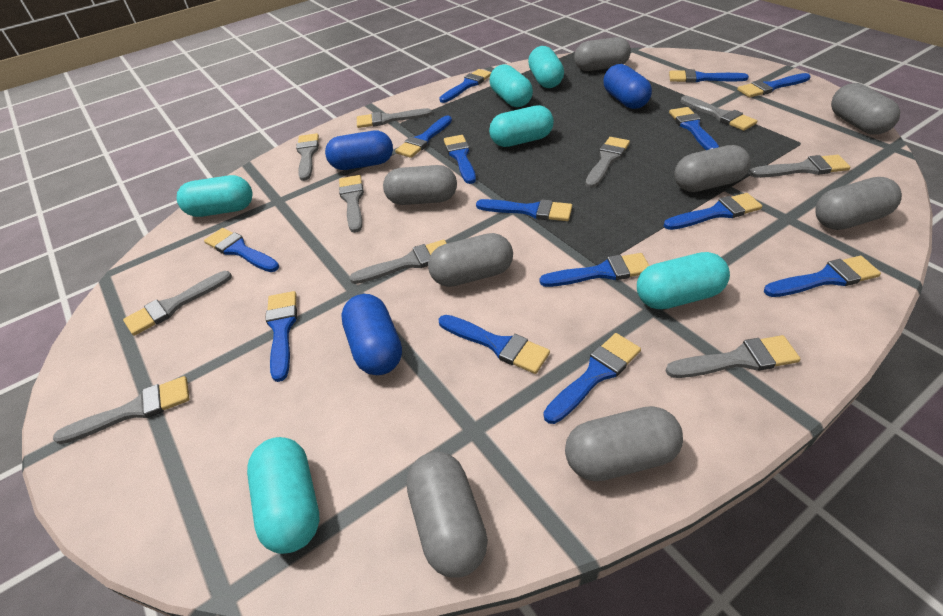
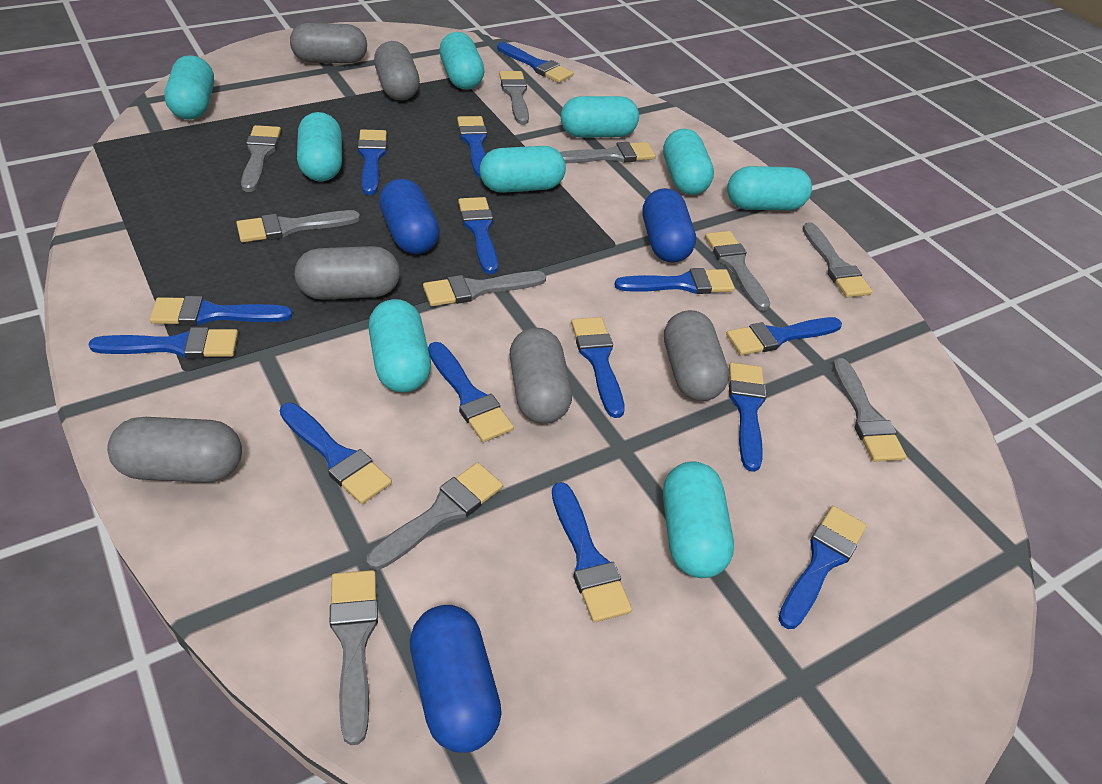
grey capsule: 8 -> 6
turquoise capsule: 6 -> 9

